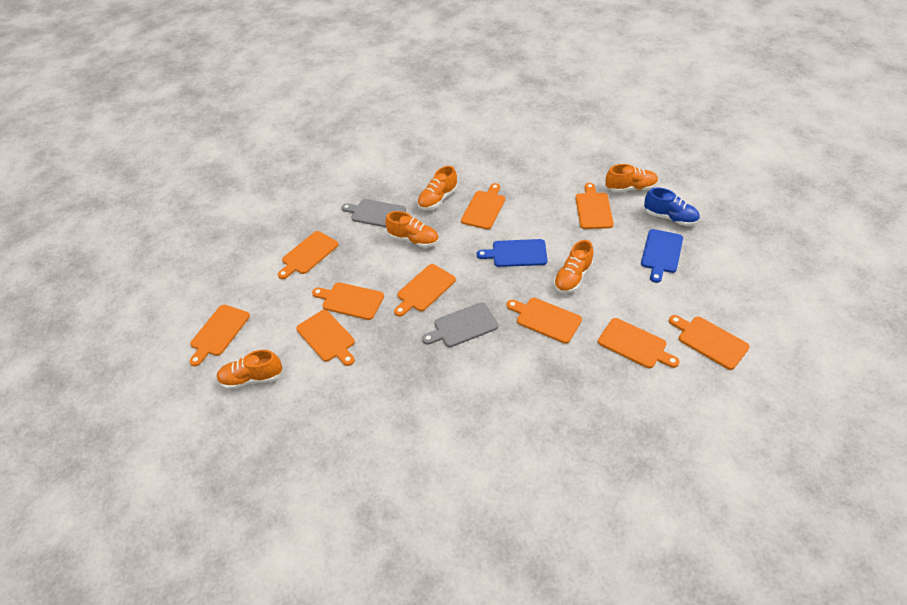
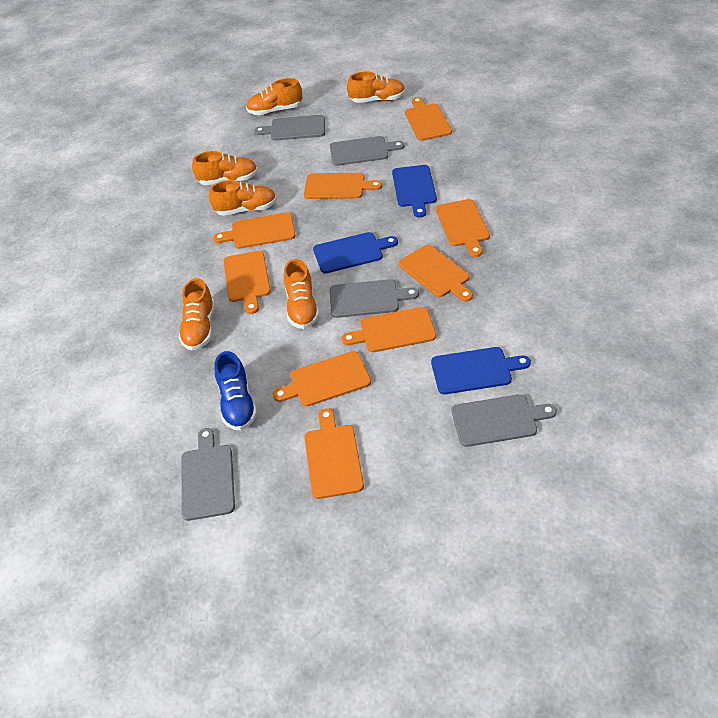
blue cutting board: 2 -> 3
grey cutting board: 2 -> 5
orange cutting board: 10 -> 9
orange shoe: 5 -> 6

